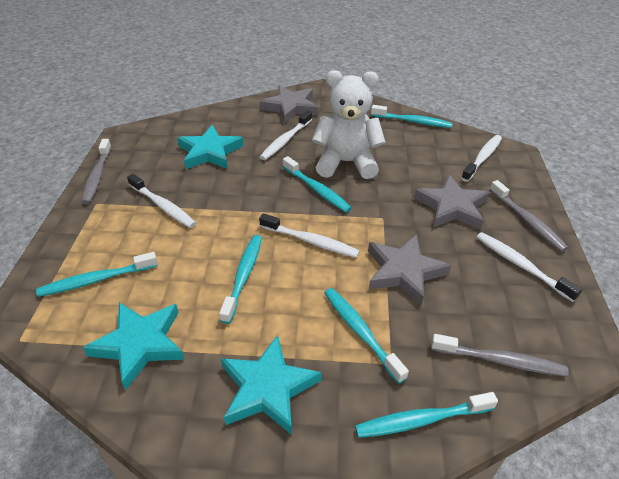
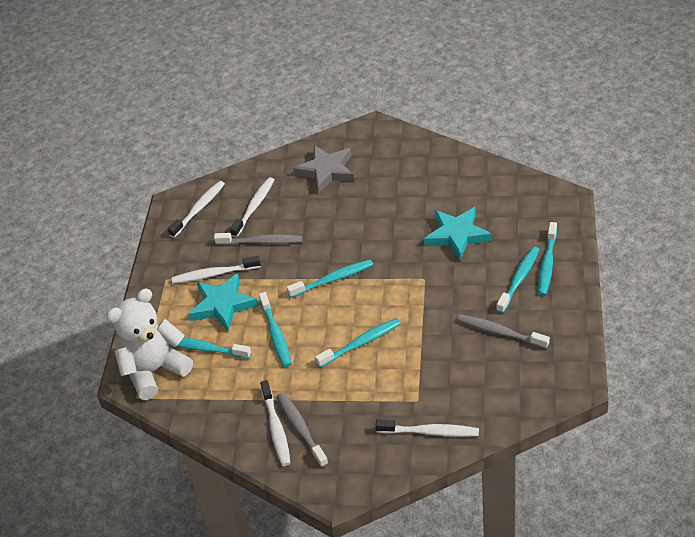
grey star: 3 -> 1
turquoise star: 3 -> 2

